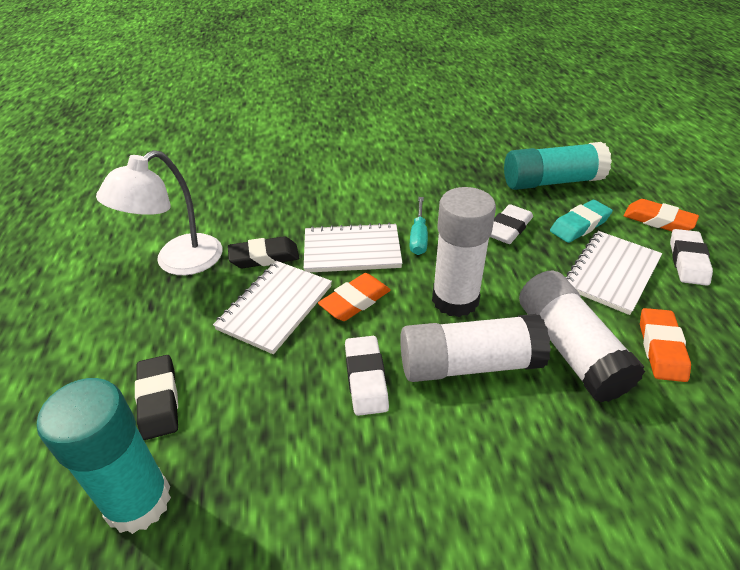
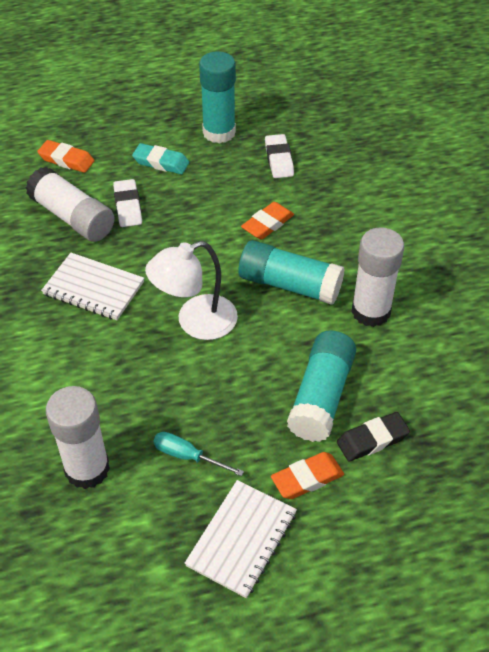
black eraser: 2 -> 1
turquoise glue stick: 2 -> 3
white eraser: 3 -> 2
white notebook: 3 -> 2

